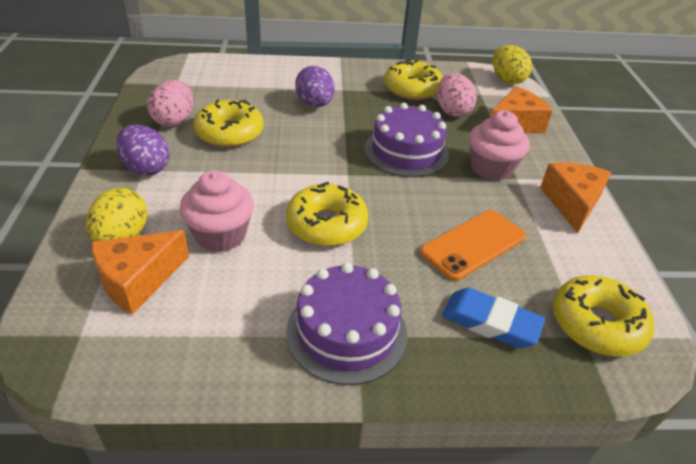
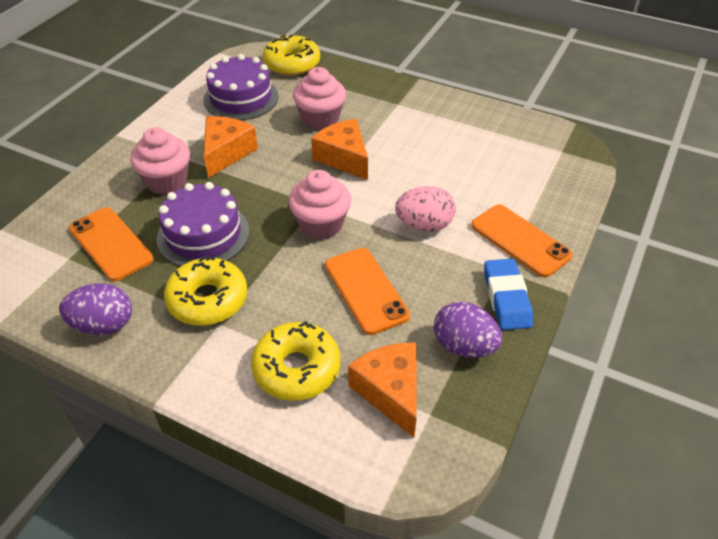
orange phone: 1 -> 3
pink cupcake: 2 -> 3
pink egg: 2 -> 1
yellow donut: 4 -> 3
yellow egg: 2 -> 0

